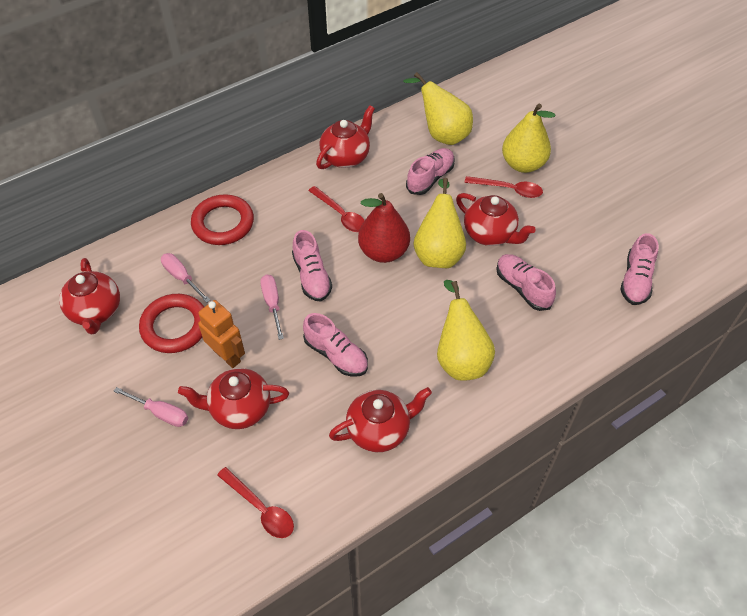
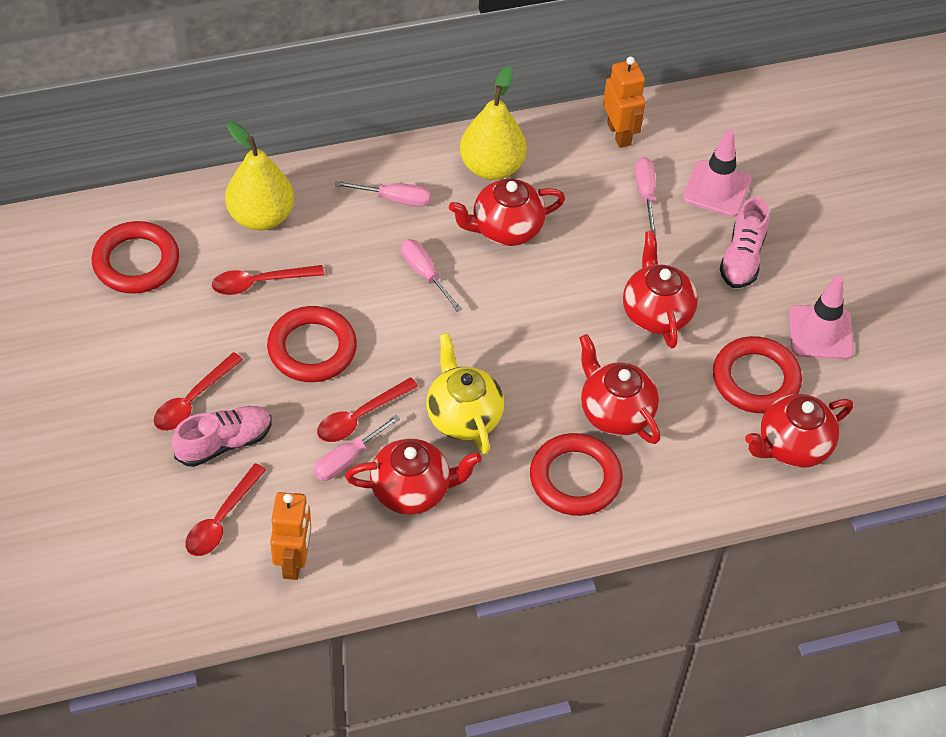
orange robot: 1 -> 2
pink screwdriver: 3 -> 4
pink shoe: 5 -> 2
pink traffic cone: 0 -> 2
red pear: 1 -> 0
red ring: 2 -> 4
red spoon: 3 -> 4
yellow pear: 4 -> 2
yellow teapot: 0 -> 1

